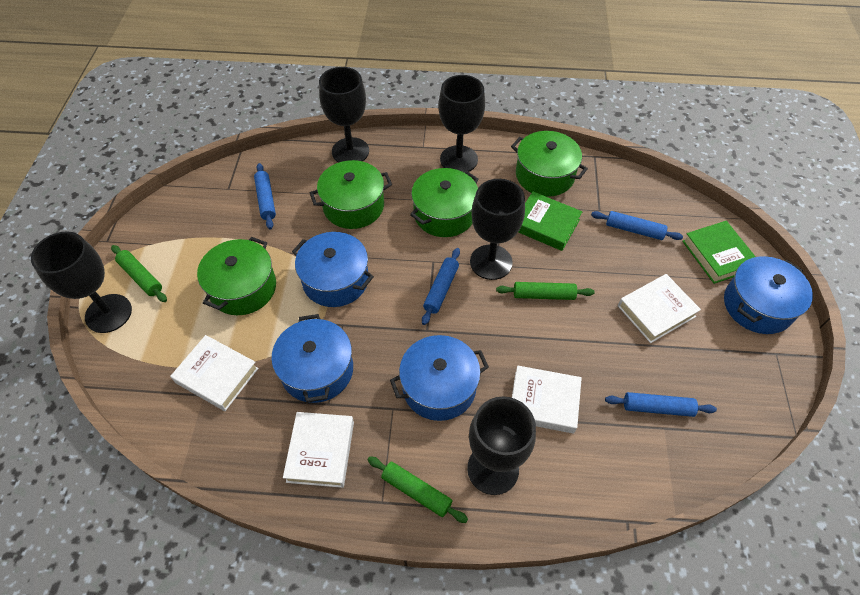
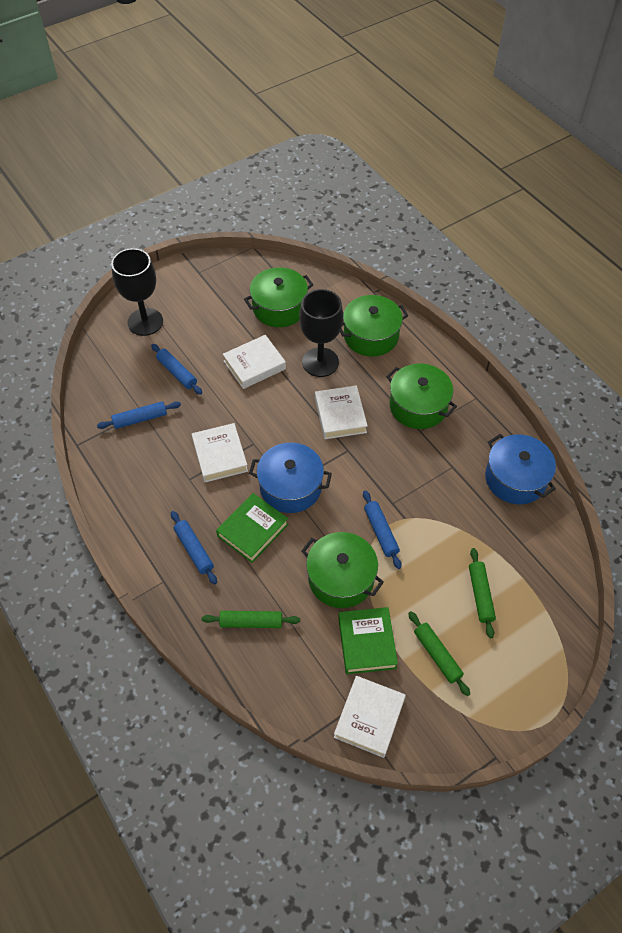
black goblet: 5 -> 2
blue pot: 4 -> 2

